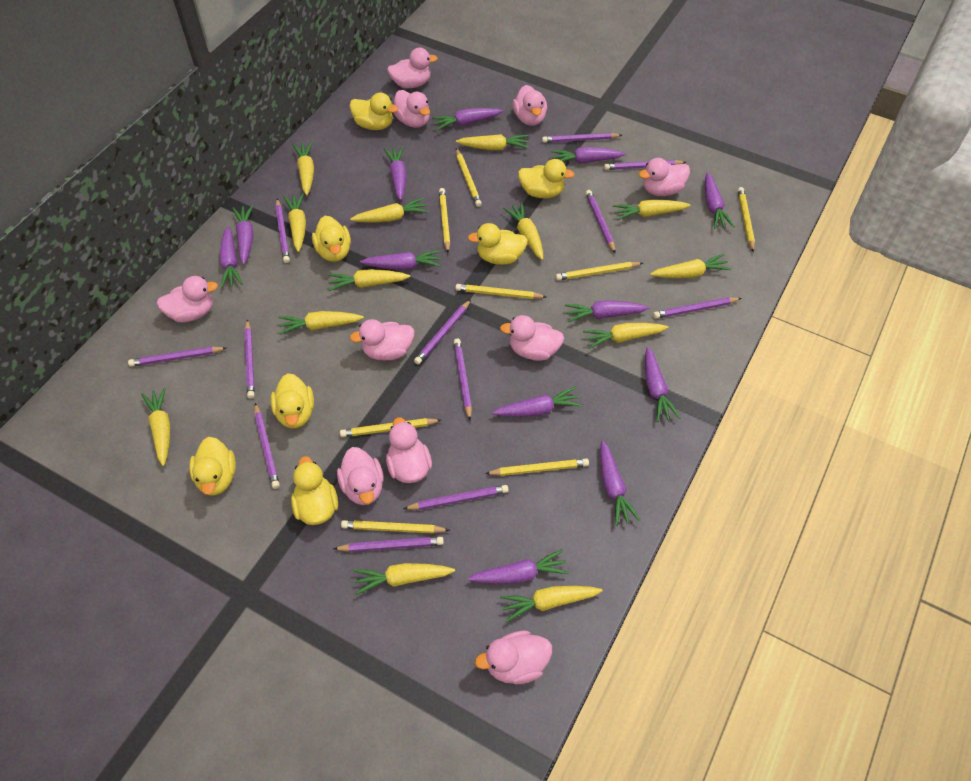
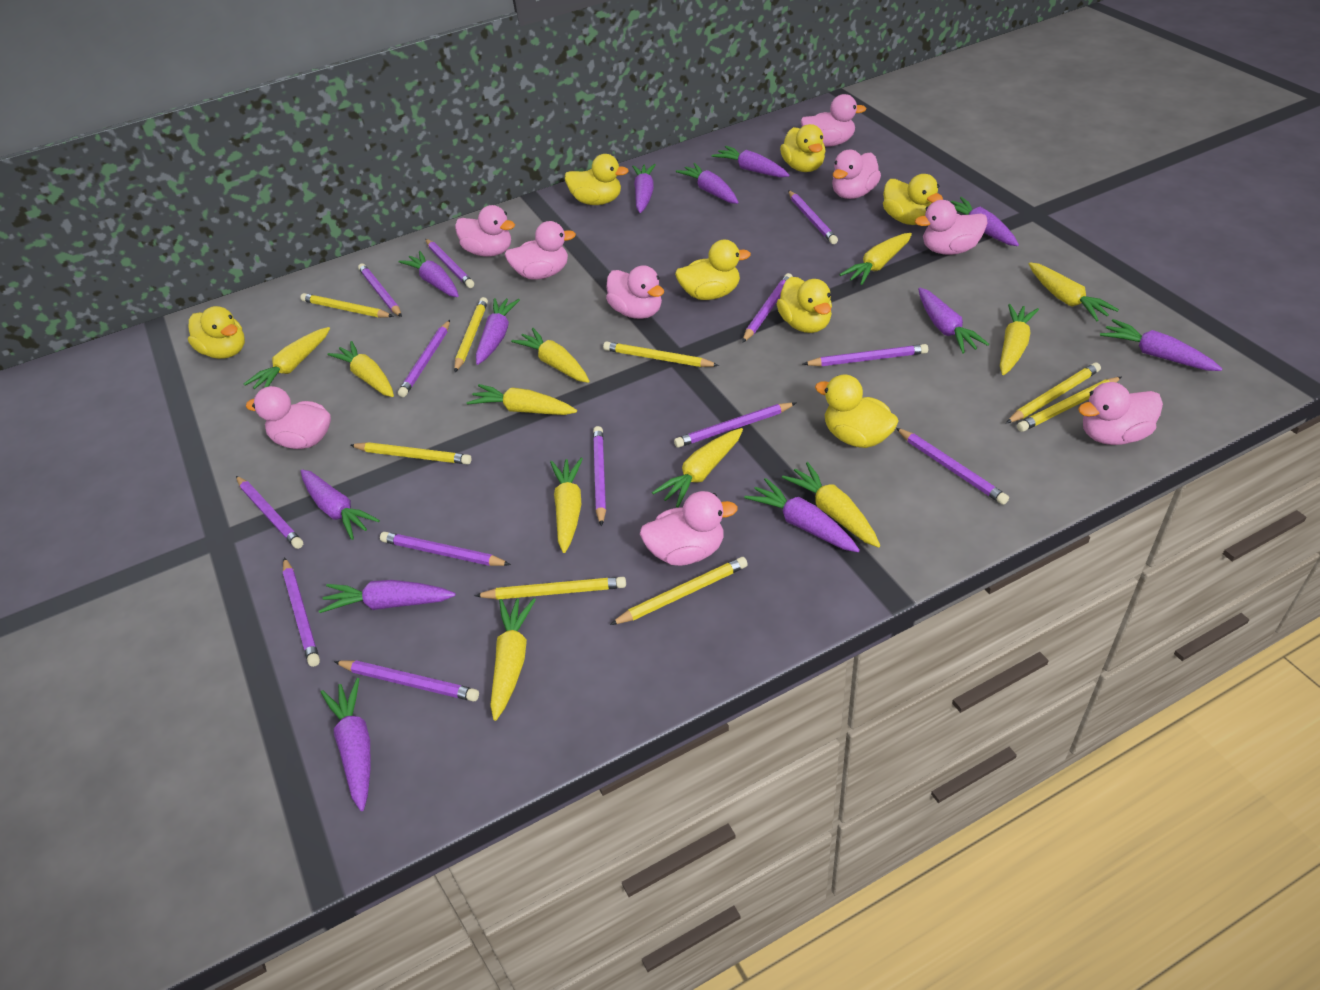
pink duck: 10 -> 9
purple pencil: 12 -> 13
yellow carrot: 13 -> 11

